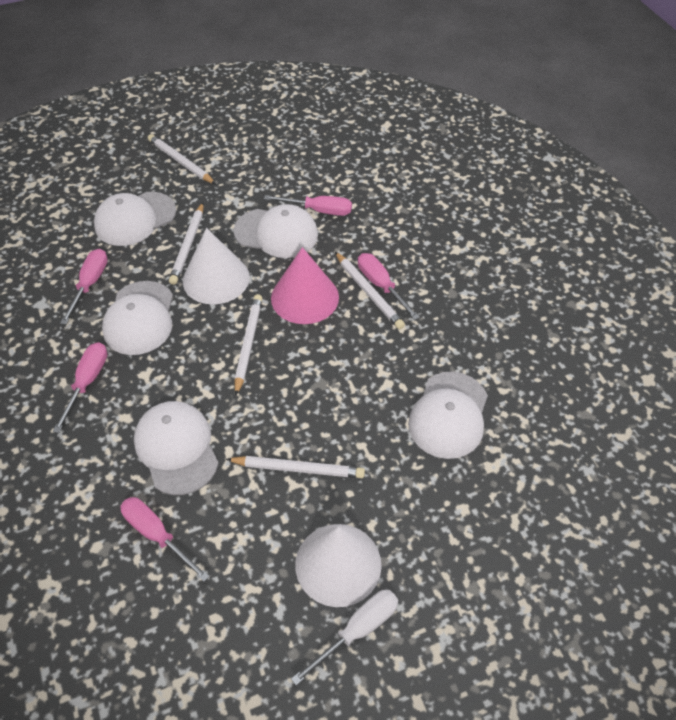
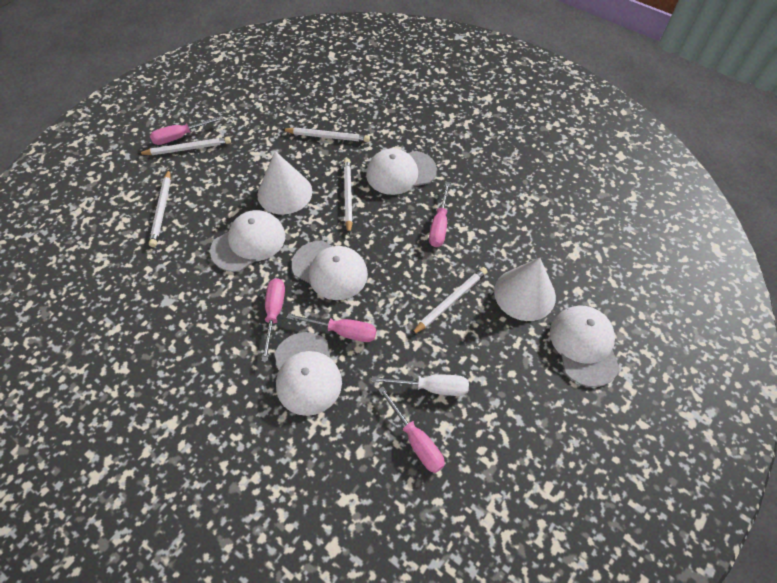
pink cone: 1 -> 0

